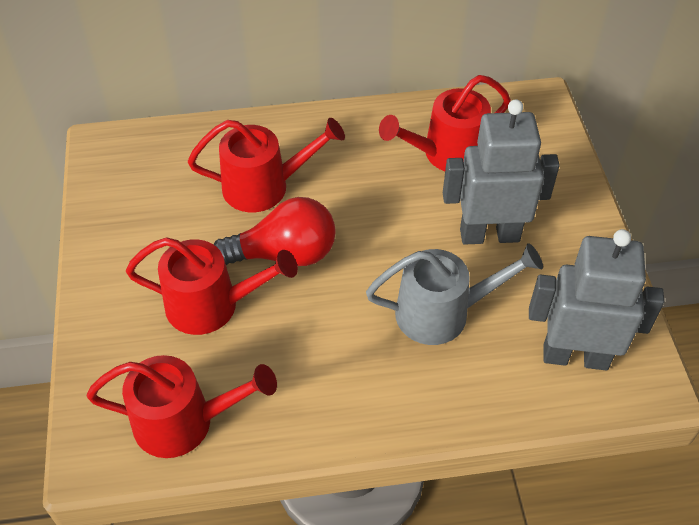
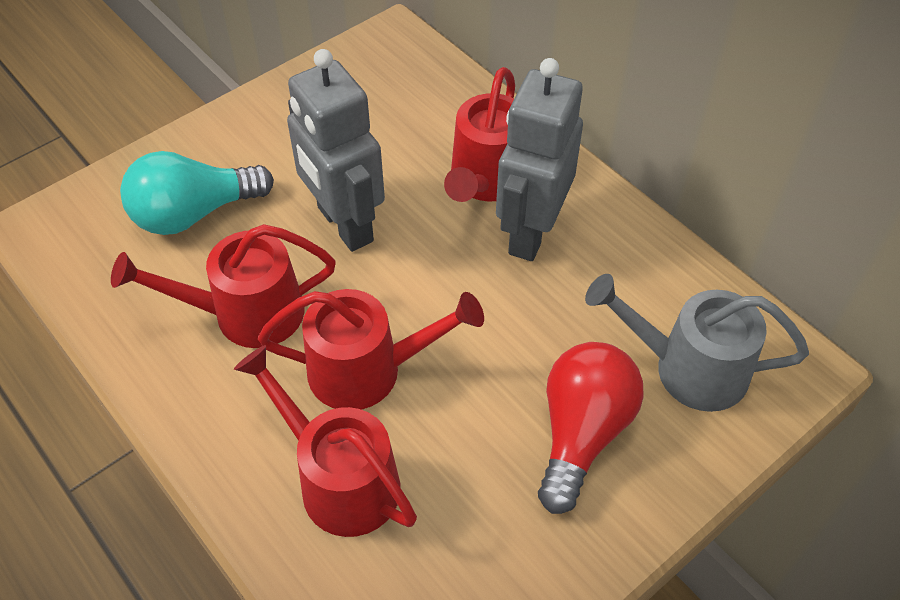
turquoise light bulb: 0 -> 1

